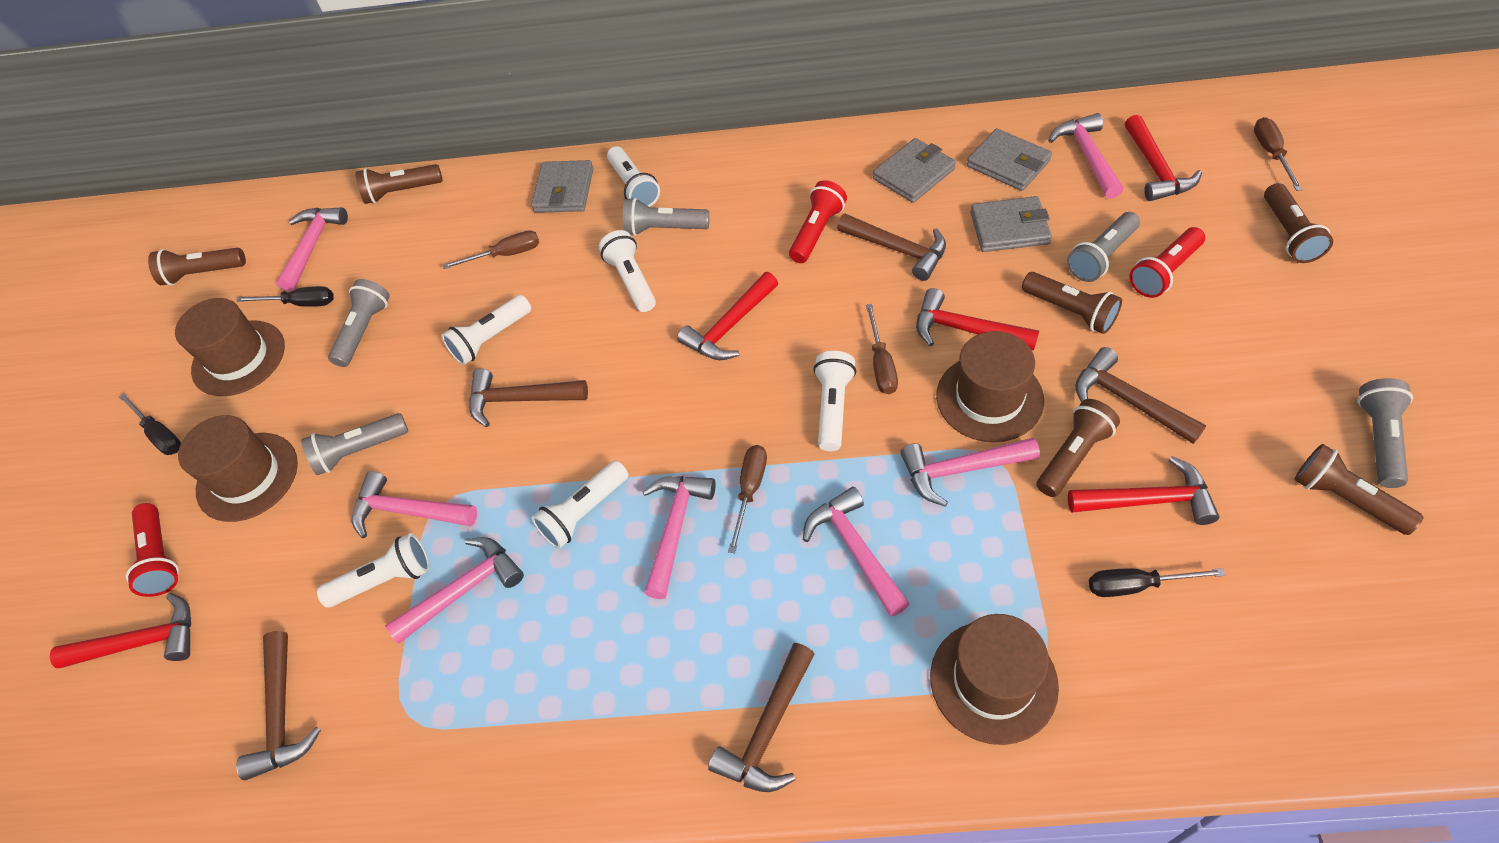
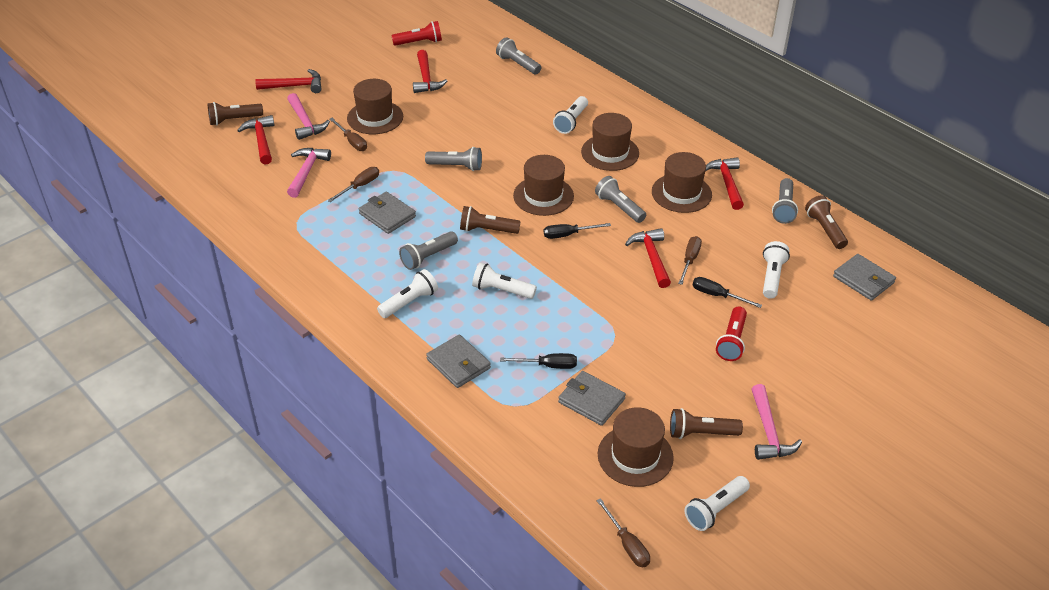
brown flashlight: 6 -> 4
brown hammer: 5 -> 0
brown hat: 4 -> 5
pink hammer: 7 -> 3
red flashlight: 3 -> 2
white flashlight: 6 -> 5

